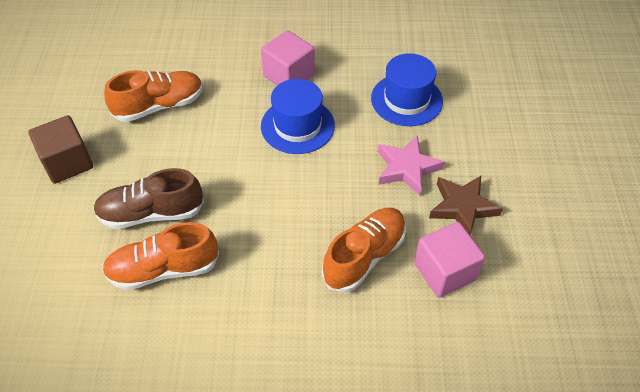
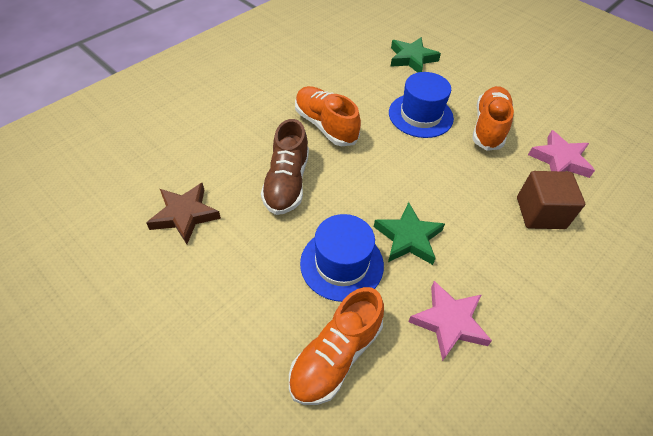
green star: 0 -> 2
pink cube: 2 -> 0
pink star: 1 -> 2

